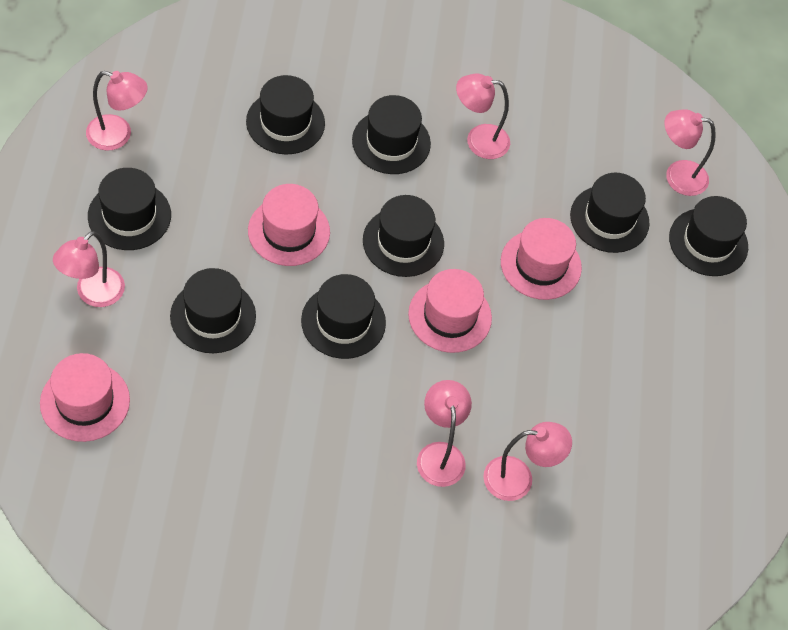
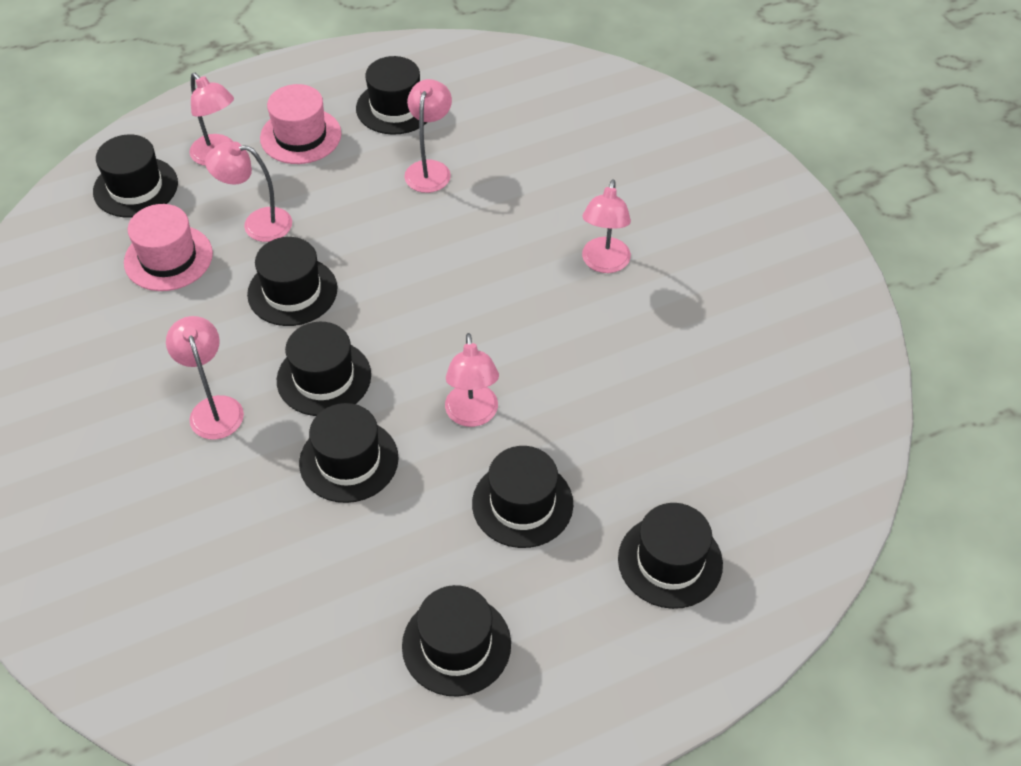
pink hat: 4 -> 2

